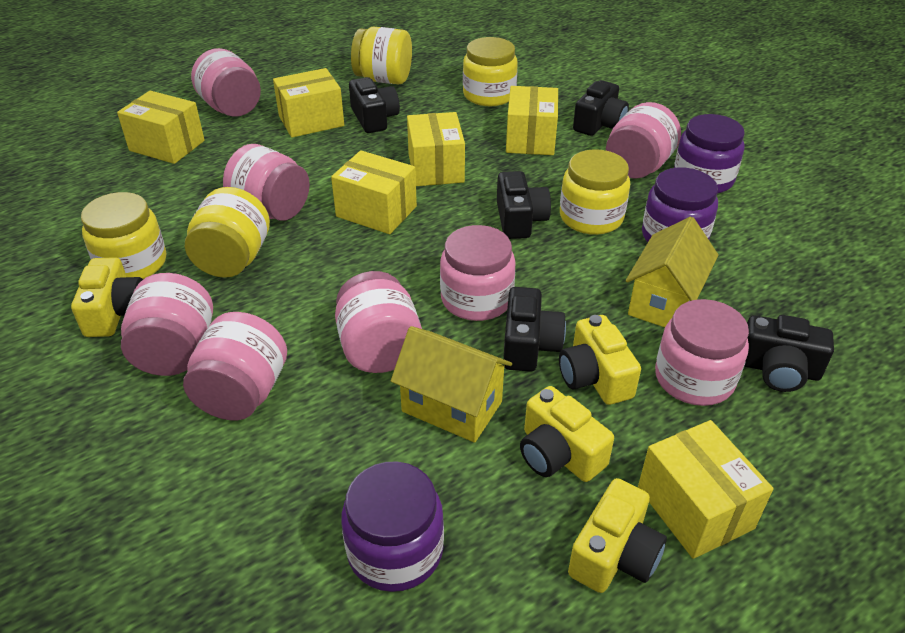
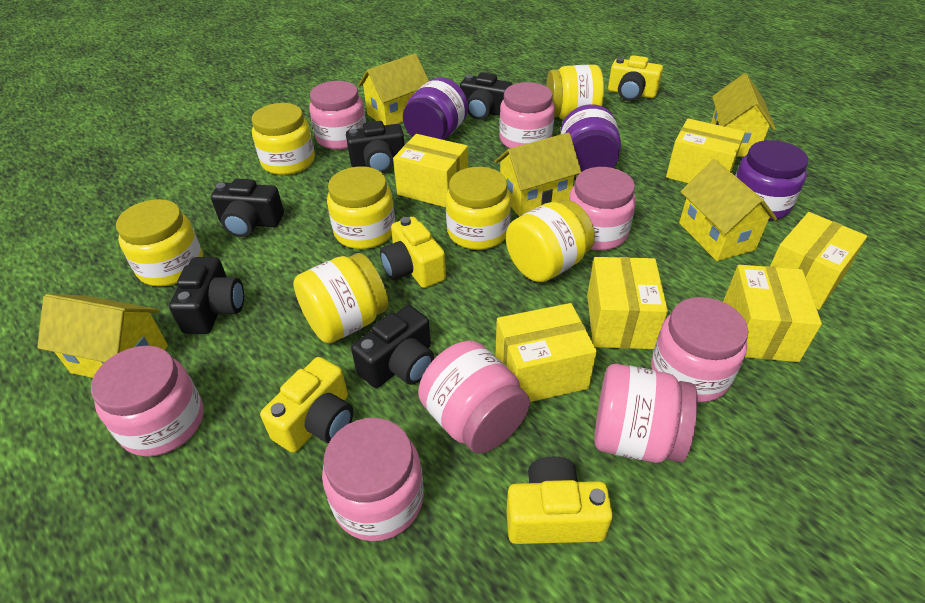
yellow house: 2 -> 5
yellow jar: 5 -> 7

